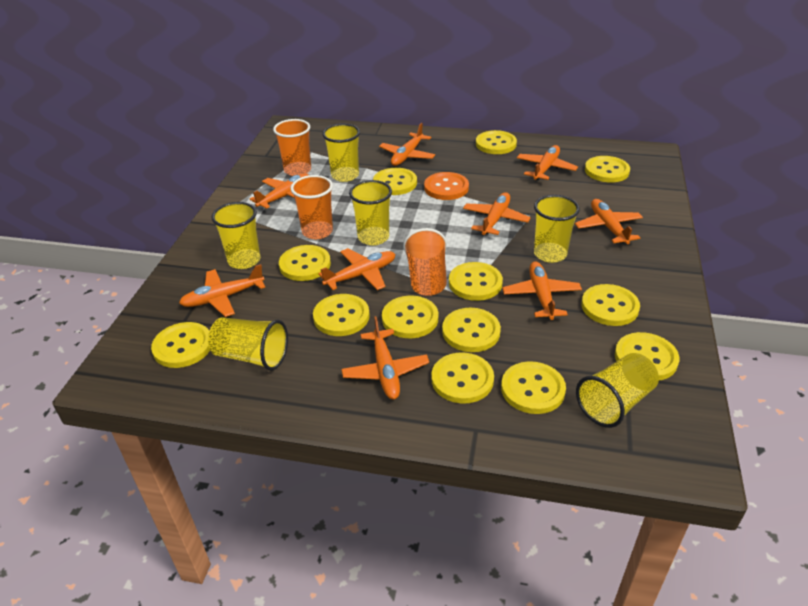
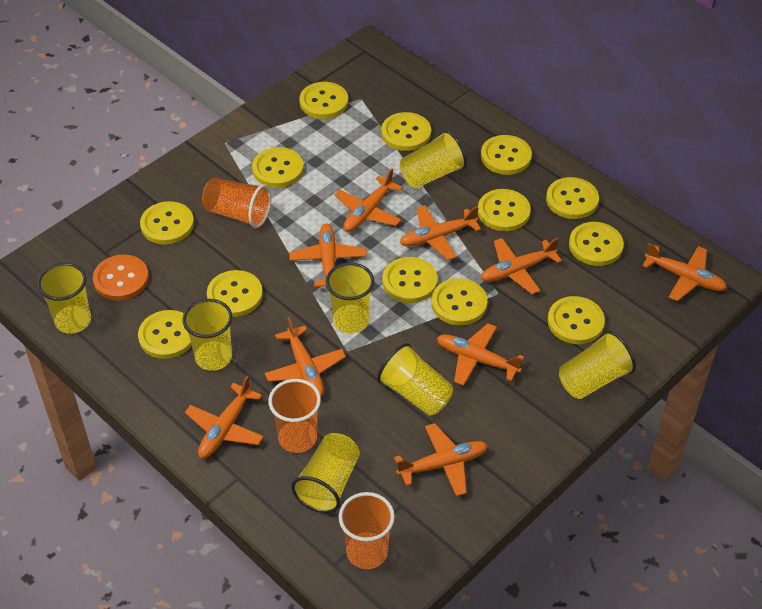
yellow cup: 6 -> 7

